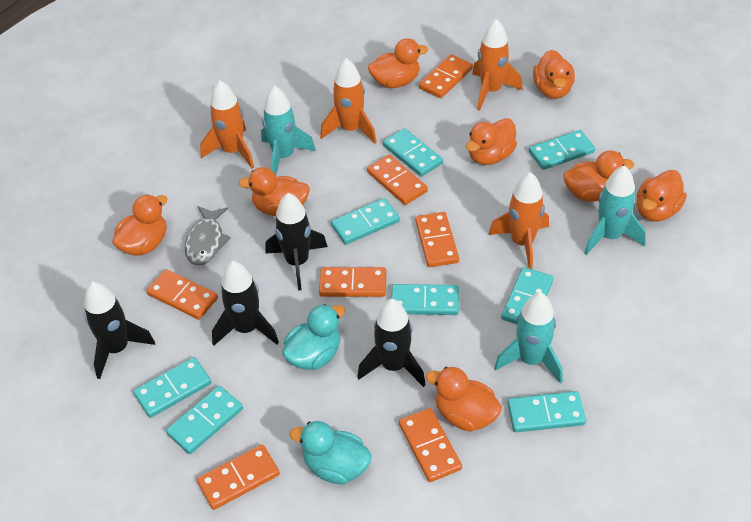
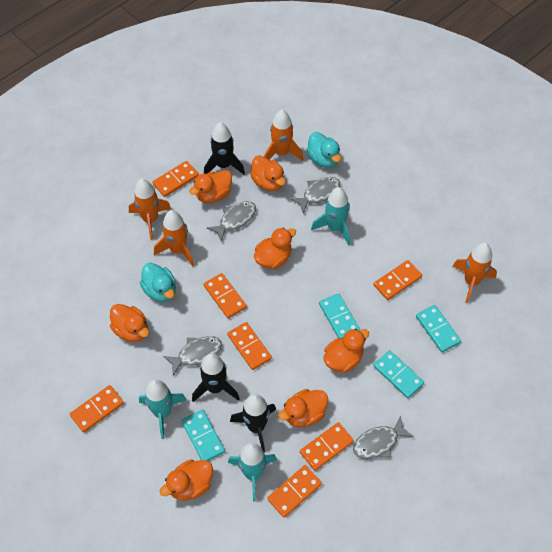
black rocket: 4 -> 3
grey fish: 1 -> 4
orange duck: 8 -> 7
turquoise domino: 8 -> 4

